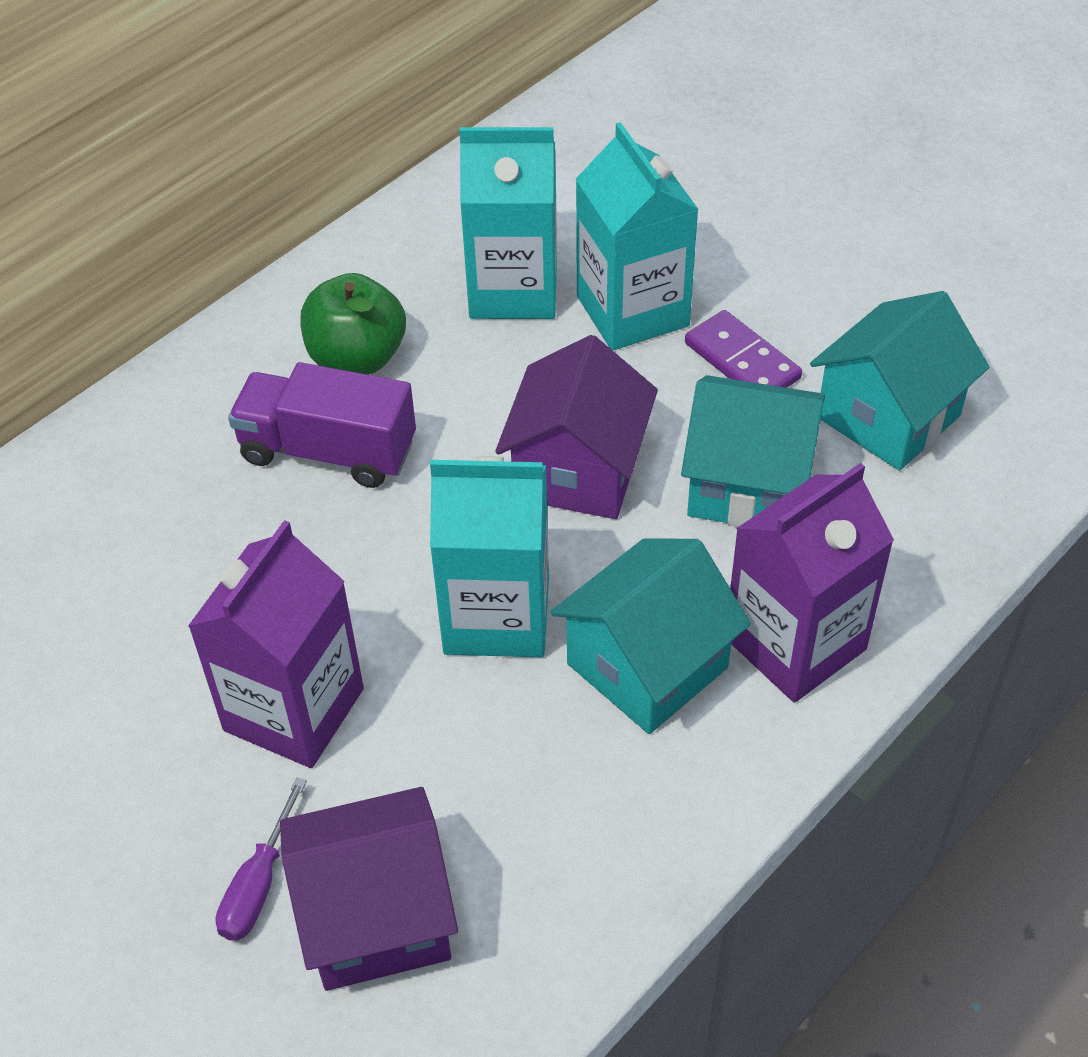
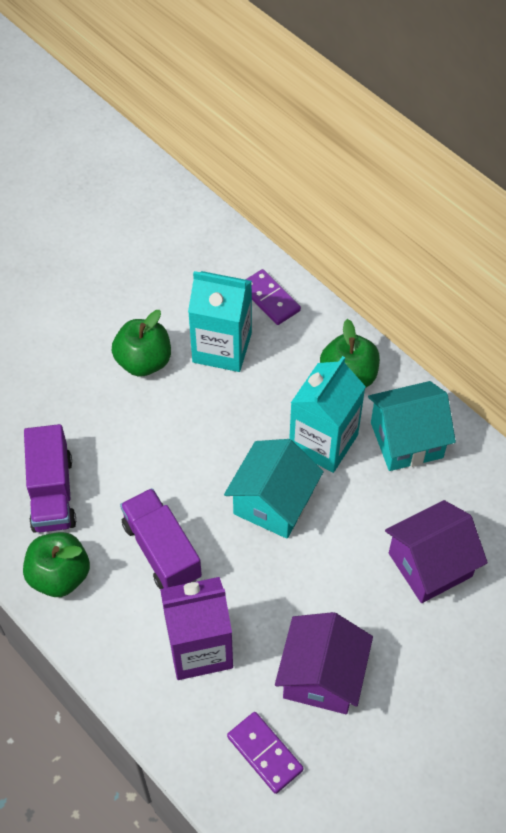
green apple: 1 -> 3
purple carton: 2 -> 1
purple domino: 1 -> 2
purple screwdriver: 1 -> 0
purple truck: 1 -> 2
turquoise carton: 3 -> 2
turquoise house: 3 -> 2

